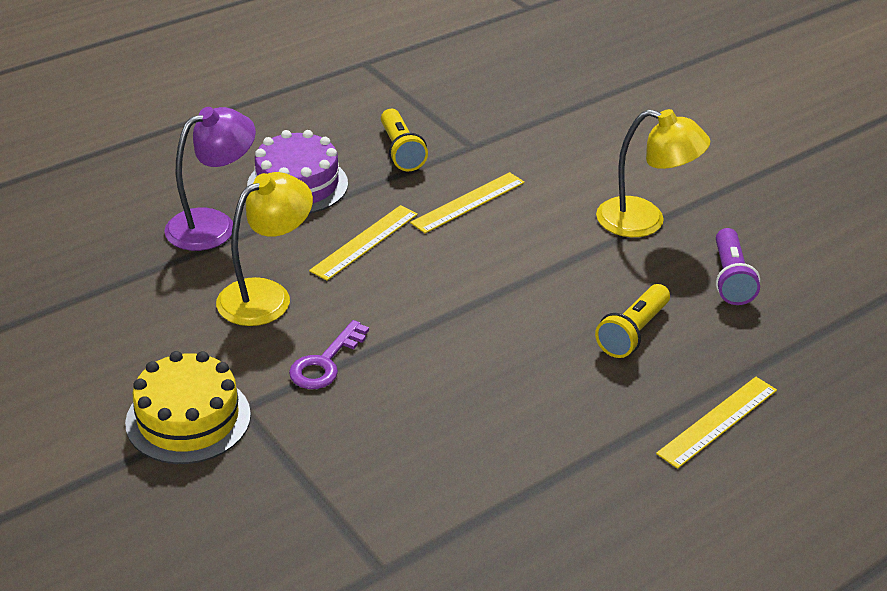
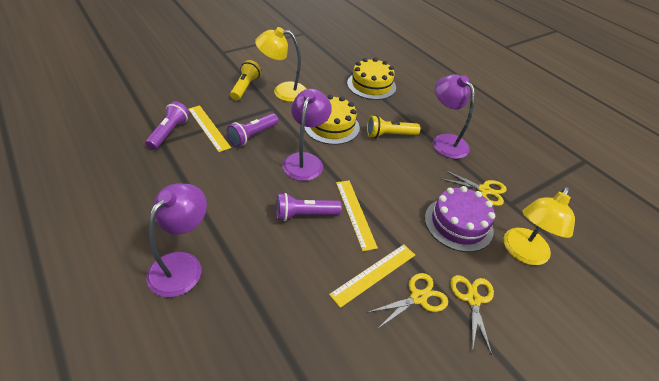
purple flashlight: 1 -> 3
purple key: 1 -> 0
purple lamp: 1 -> 3
yellow cake: 1 -> 2
yellow scissors: 0 -> 3

